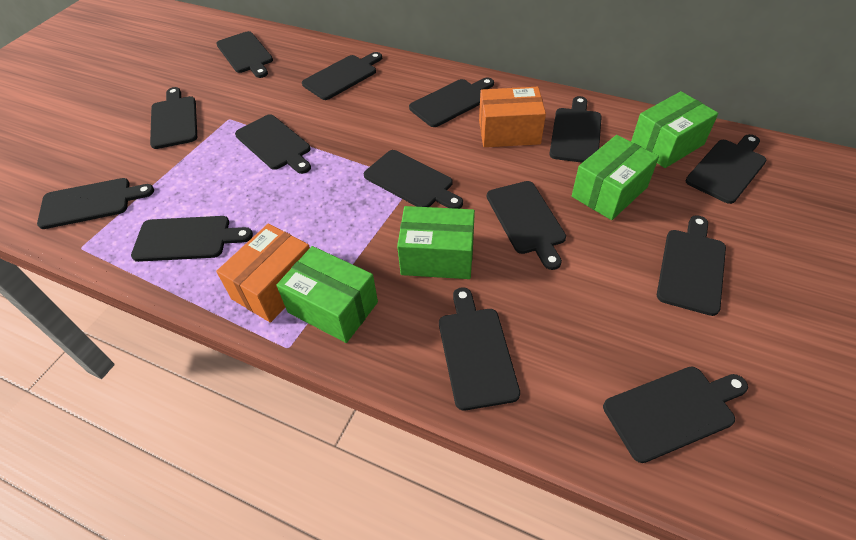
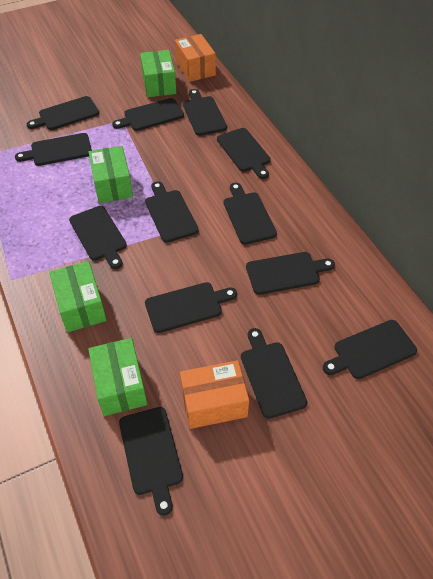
black cutting board: 14 -> 13

